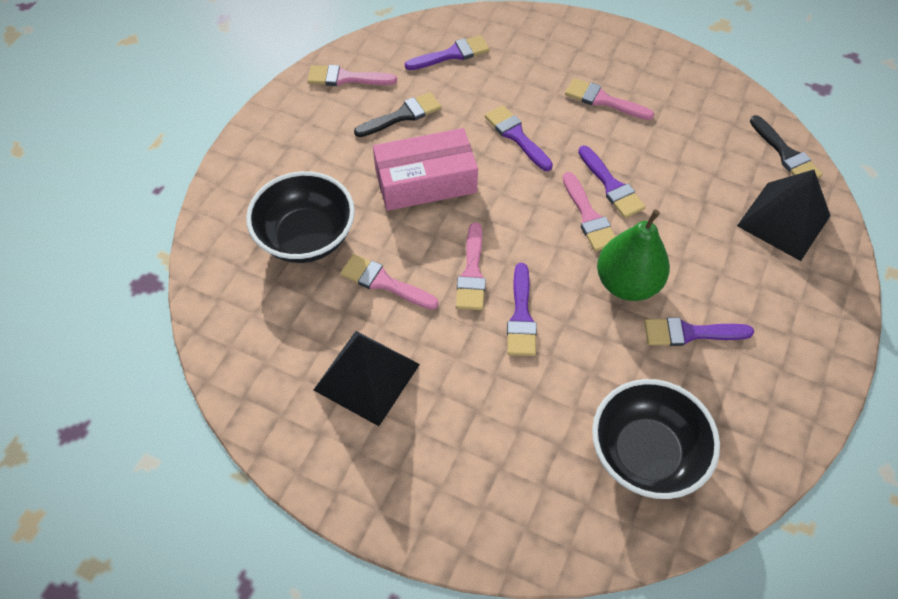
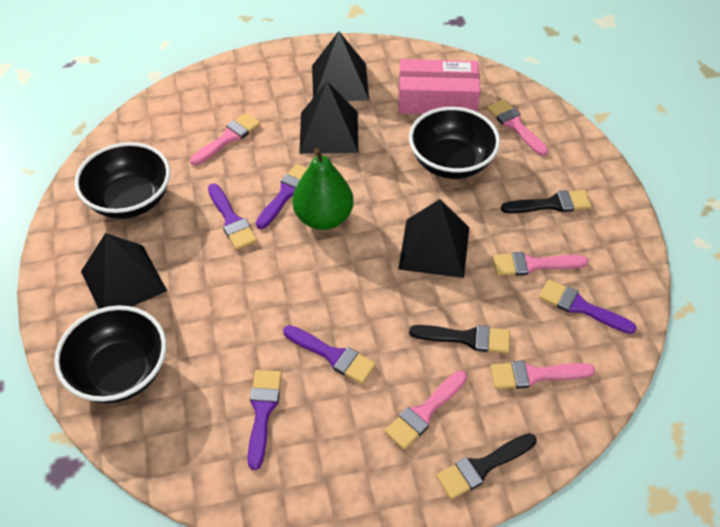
black bowl: 2 -> 3
black brush: 2 -> 3
black pyramid: 2 -> 4

